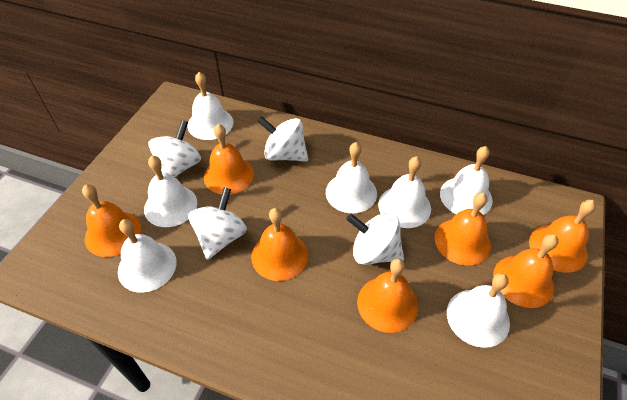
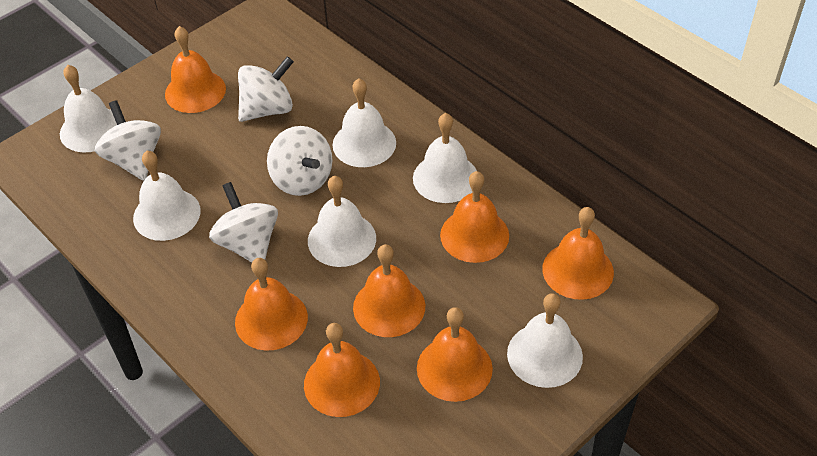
white bell: 7 -> 6

